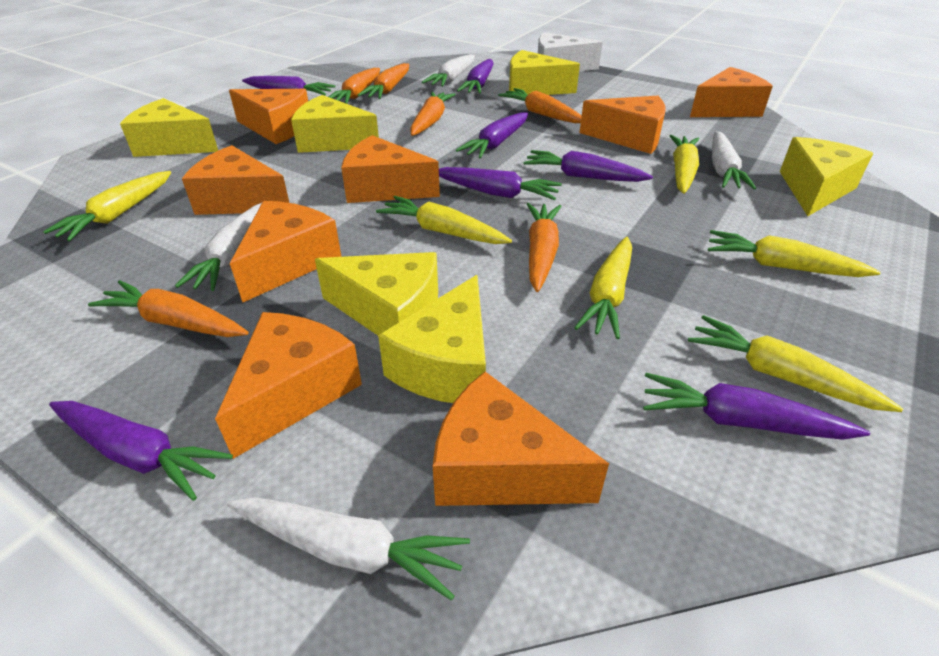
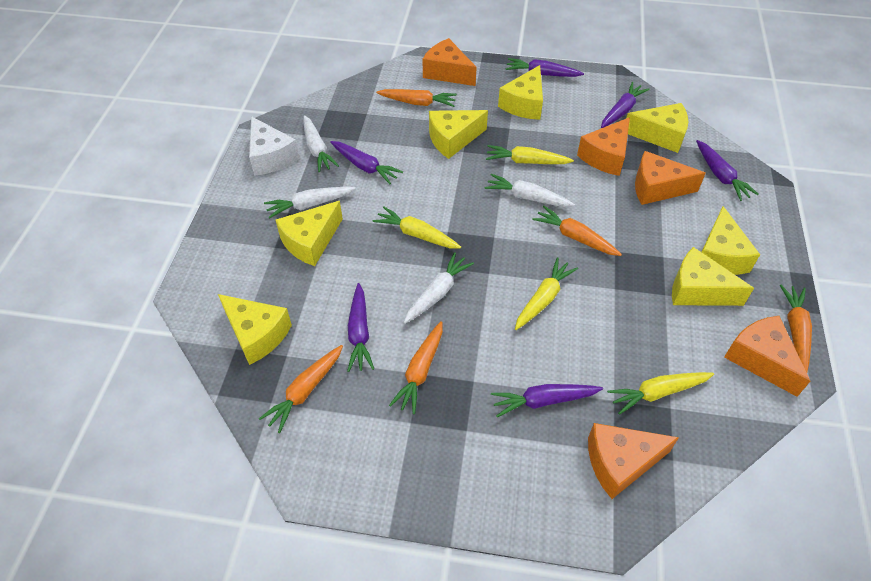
orange carrot: 6 -> 5
orange cheese: 8 -> 5
purple carrot: 7 -> 6
yellow carrot: 6 -> 4
yellow cheese: 6 -> 7

